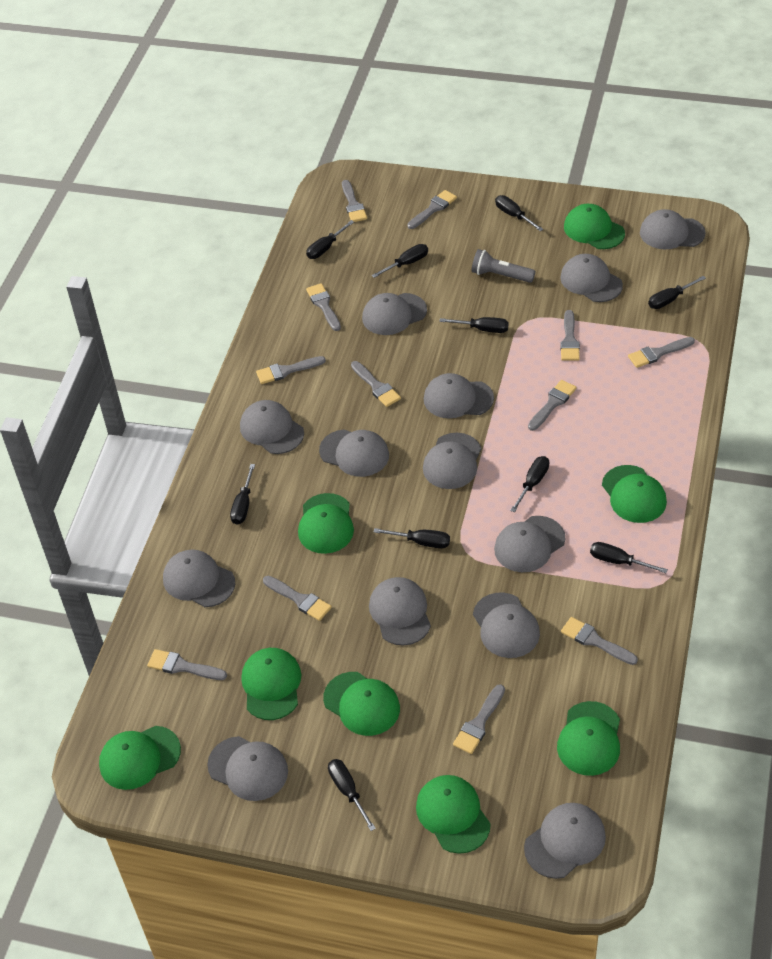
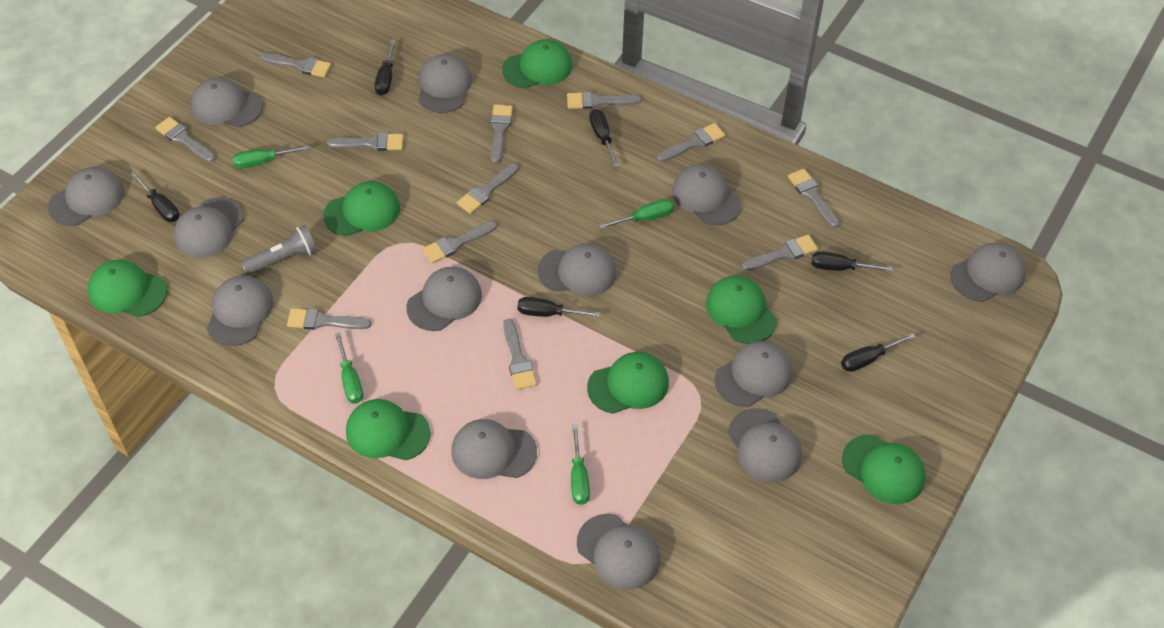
black screwdriver: 10 -> 6
green cap: 8 -> 7
green screwdriver: 0 -> 4

